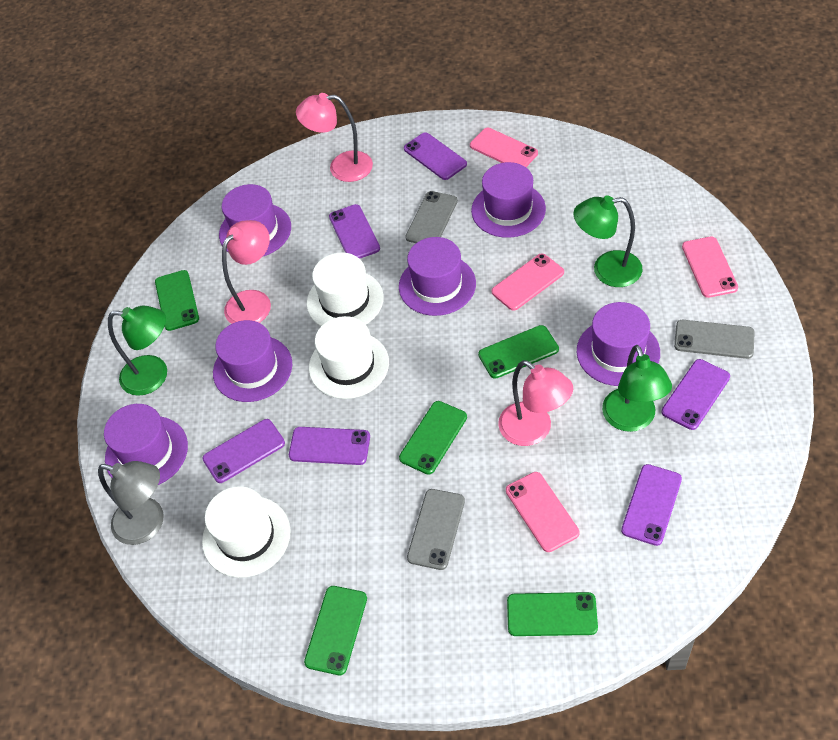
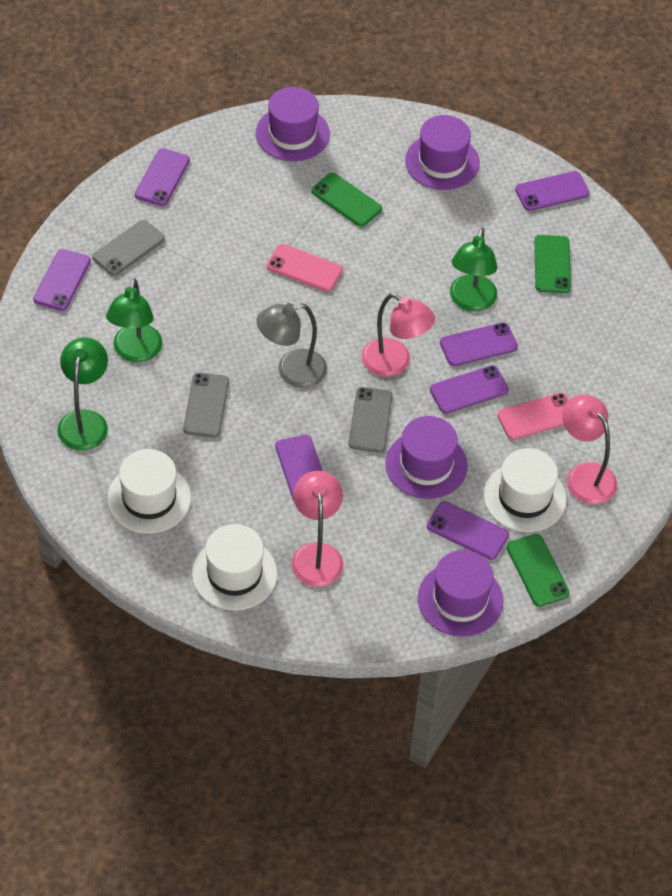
green phone: 5 -> 3
pink phone: 4 -> 2
purple hat: 6 -> 4
purple phone: 6 -> 7

